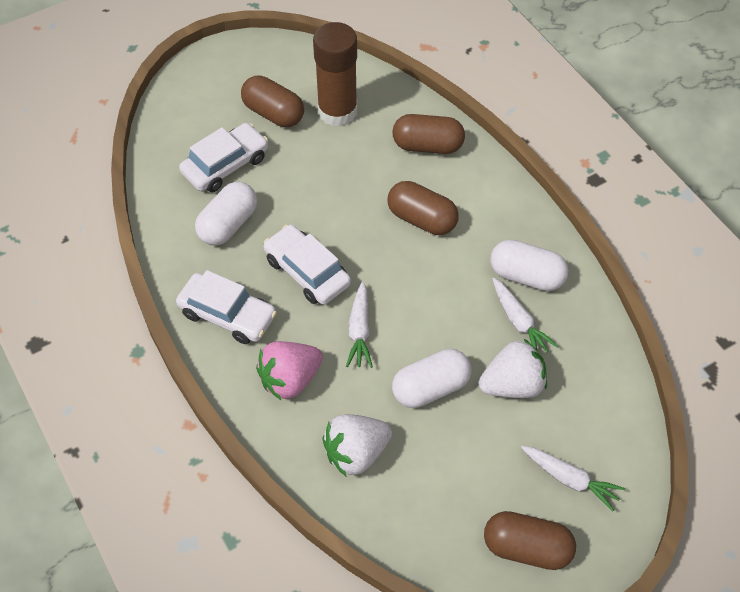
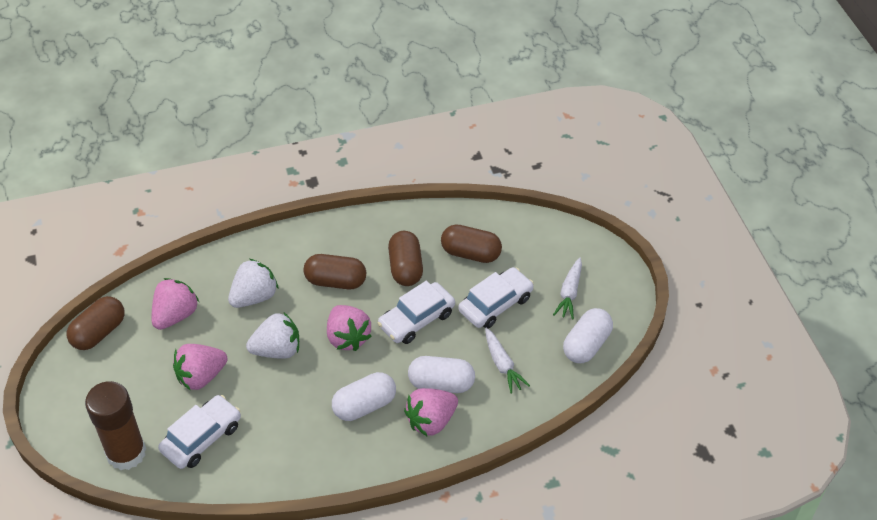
pink strawberry: 1 -> 4
white carrot: 3 -> 2

